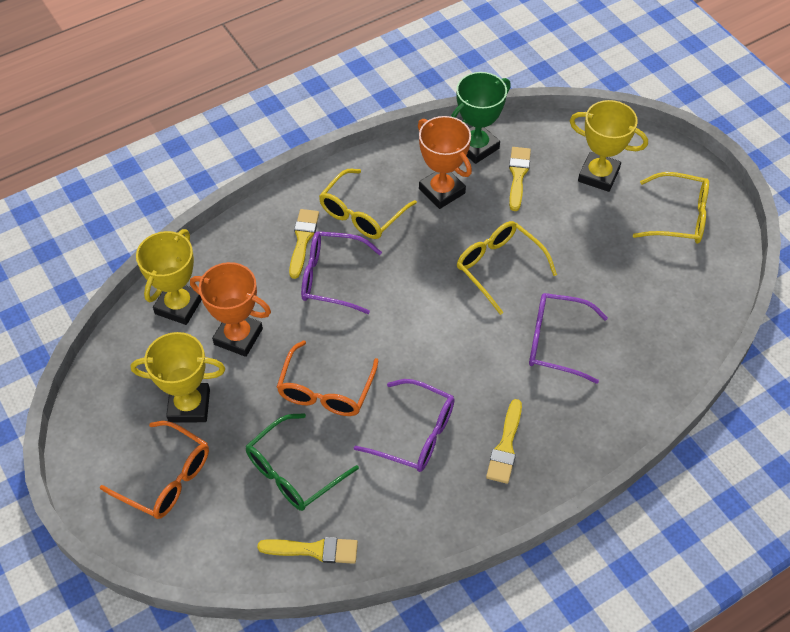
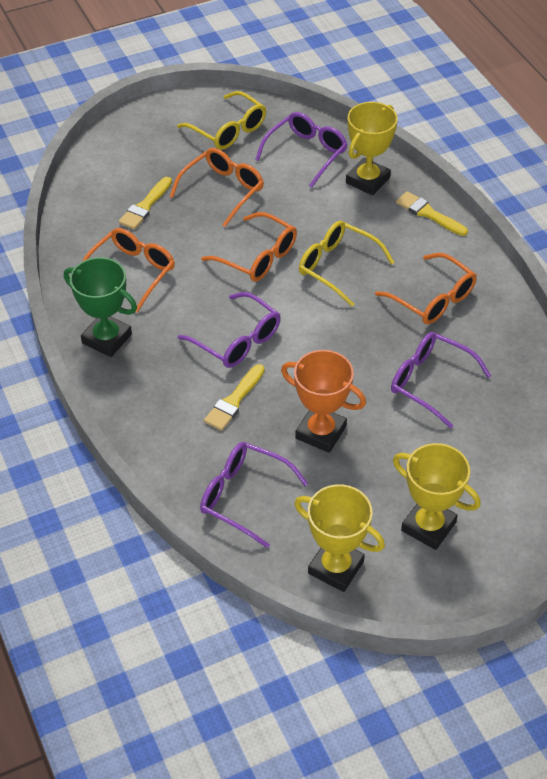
green glasses: 1 -> 0
orange glasses: 2 -> 4
orange trophy: 2 -> 1
purple glasses: 3 -> 4
yellow brush: 4 -> 3
yellow glasses: 3 -> 2

